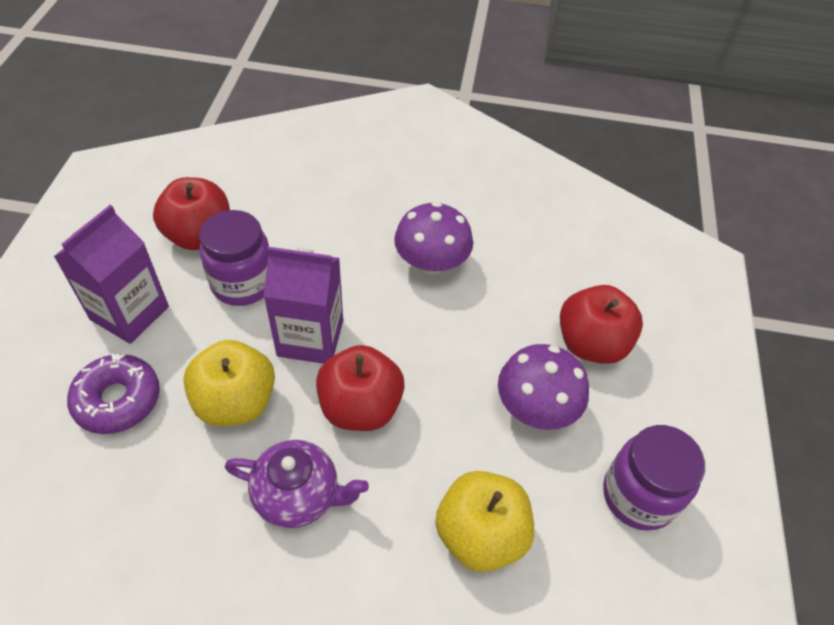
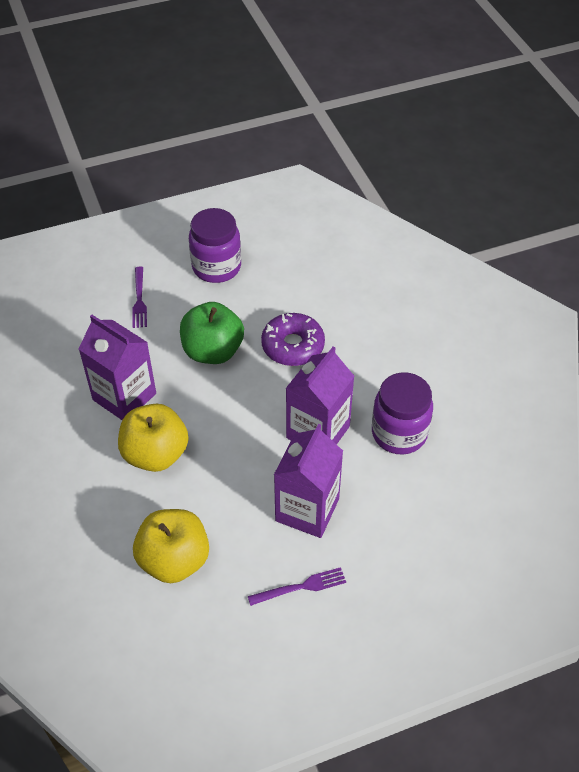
green apple: 0 -> 1
purple carton: 2 -> 3
purple fork: 0 -> 2
purple mushroom: 2 -> 0
purple teapot: 1 -> 0
red apple: 3 -> 0

